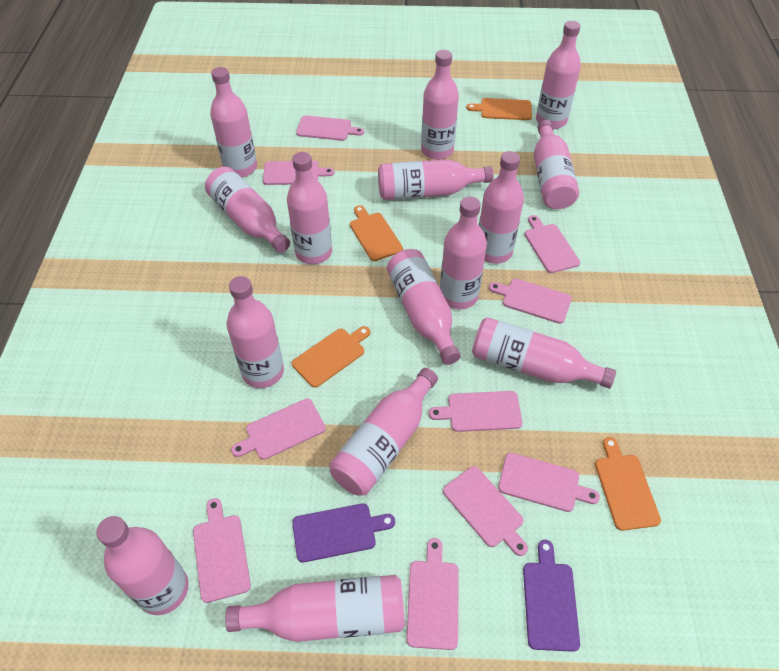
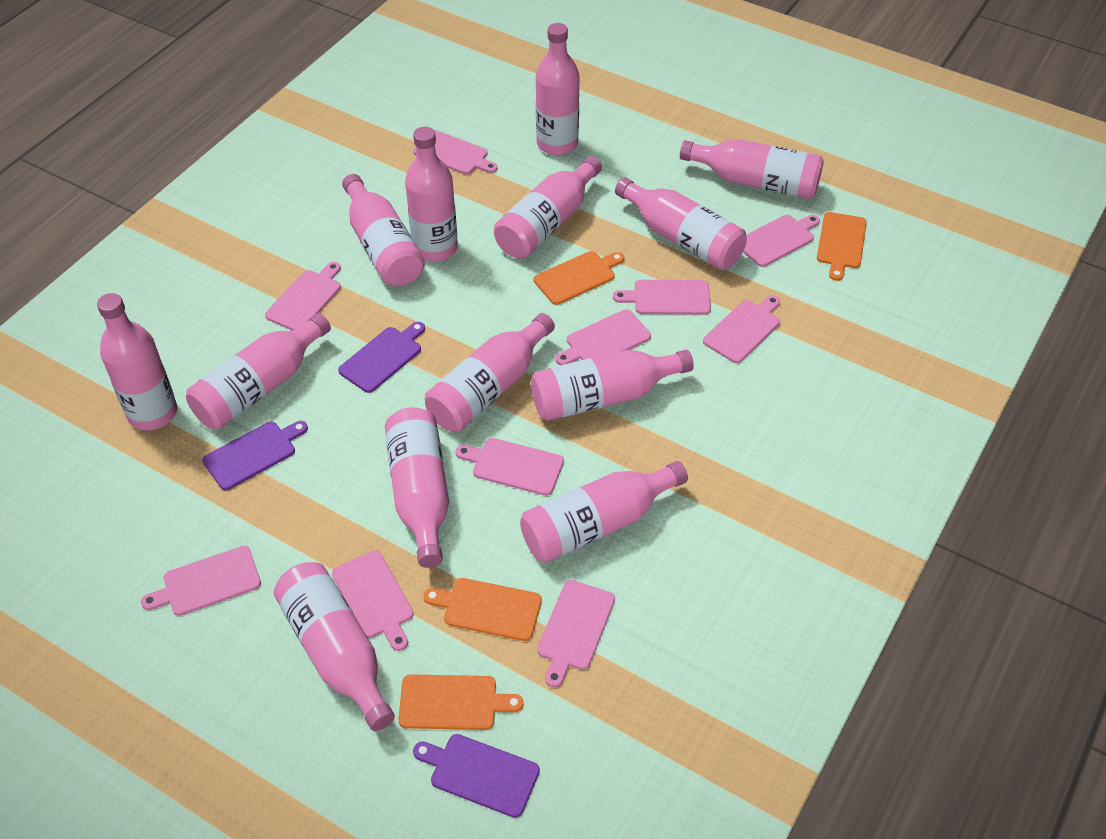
pink bottle: 15 -> 13
purple cutting board: 2 -> 3

